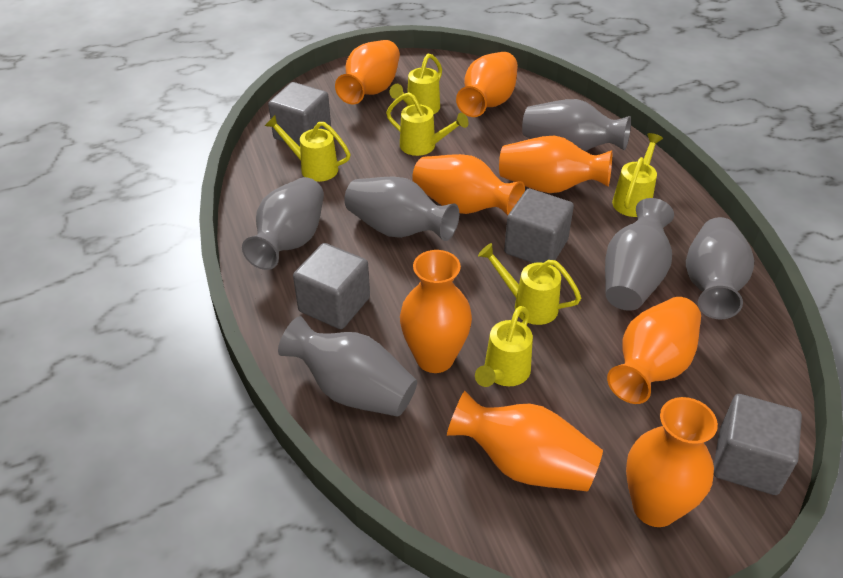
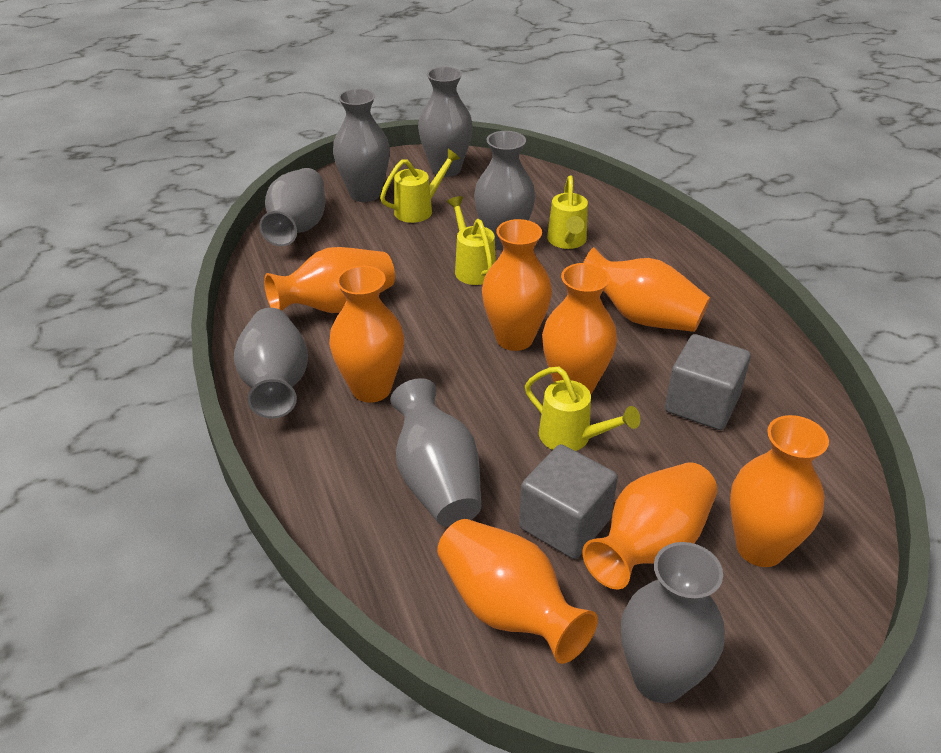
grey cube: 4 -> 2
grey vase: 6 -> 7
yellow watering can: 6 -> 4

